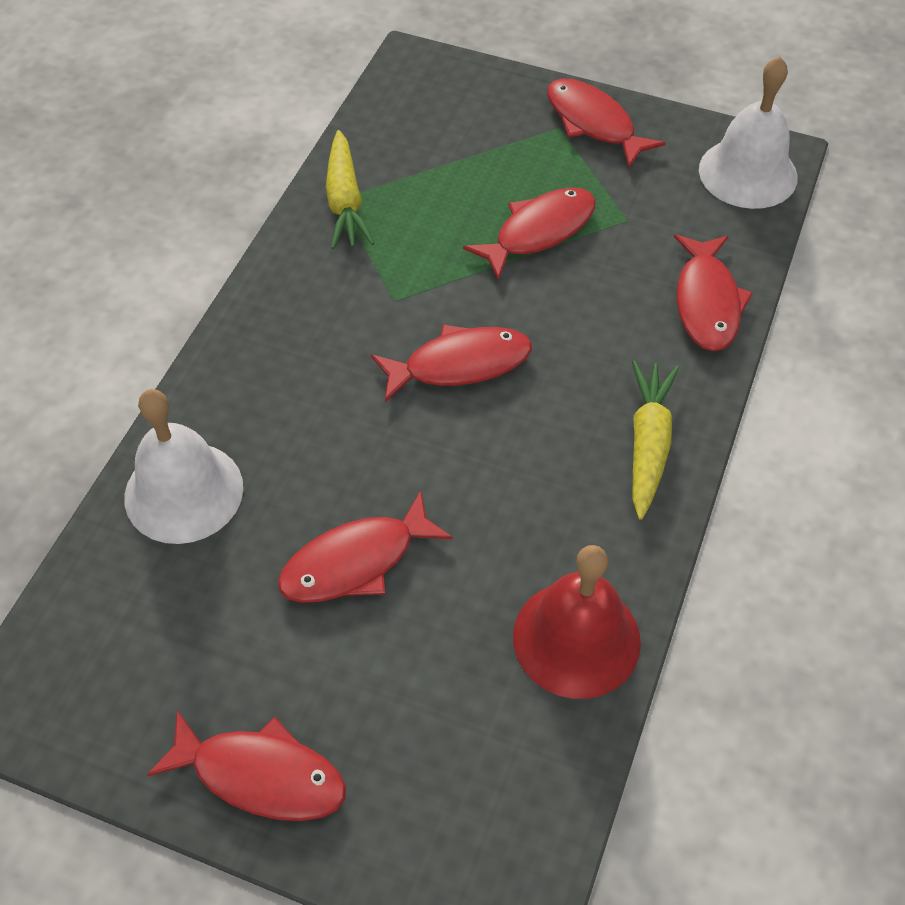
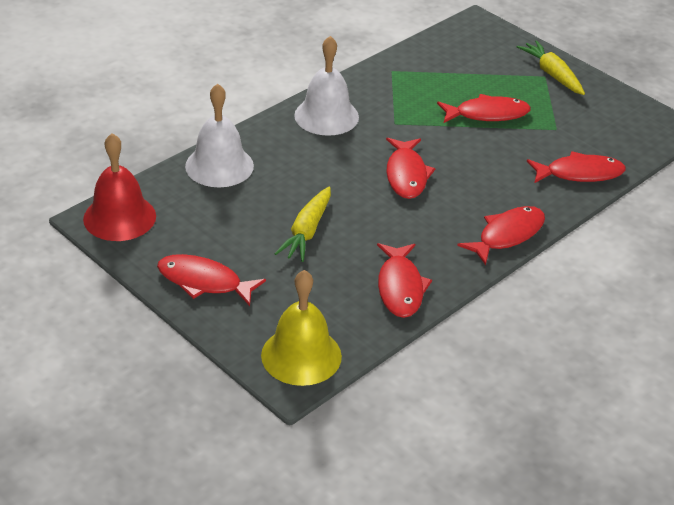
yellow bell: 0 -> 1

